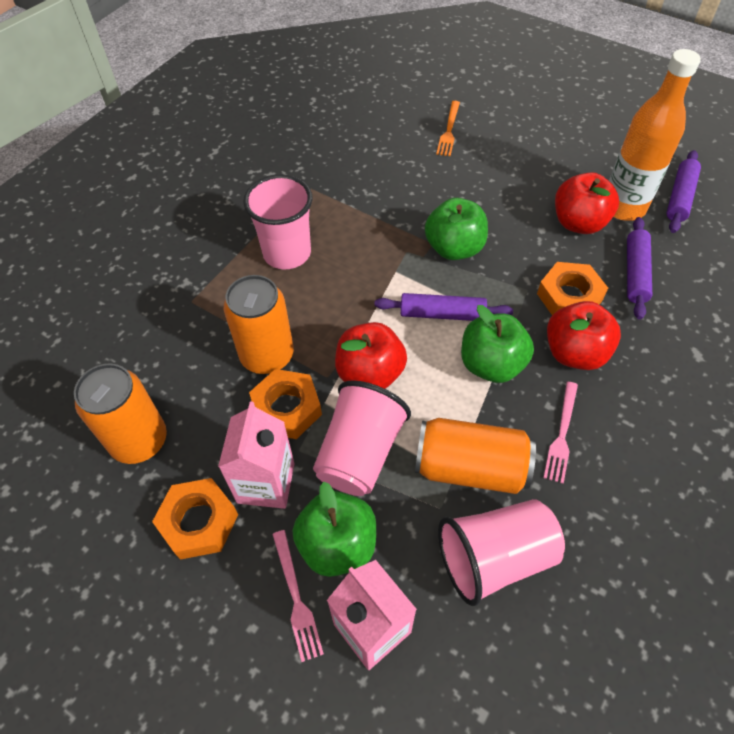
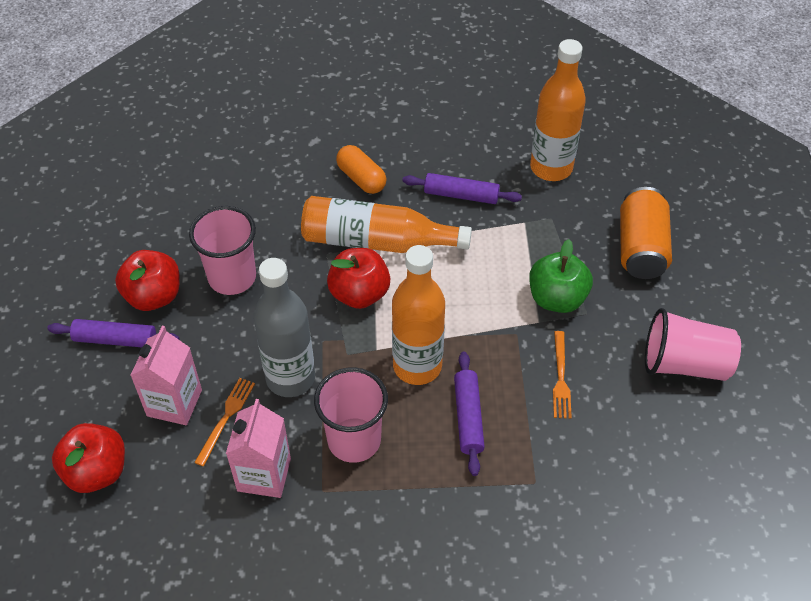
green apple: 3 -> 1
grey bottle: 0 -> 1
orange bottle: 1 -> 3
orange can: 3 -> 1
orange capsule: 0 -> 1
orange fork: 1 -> 2
orange nut: 3 -> 0
pink fork: 2 -> 0

